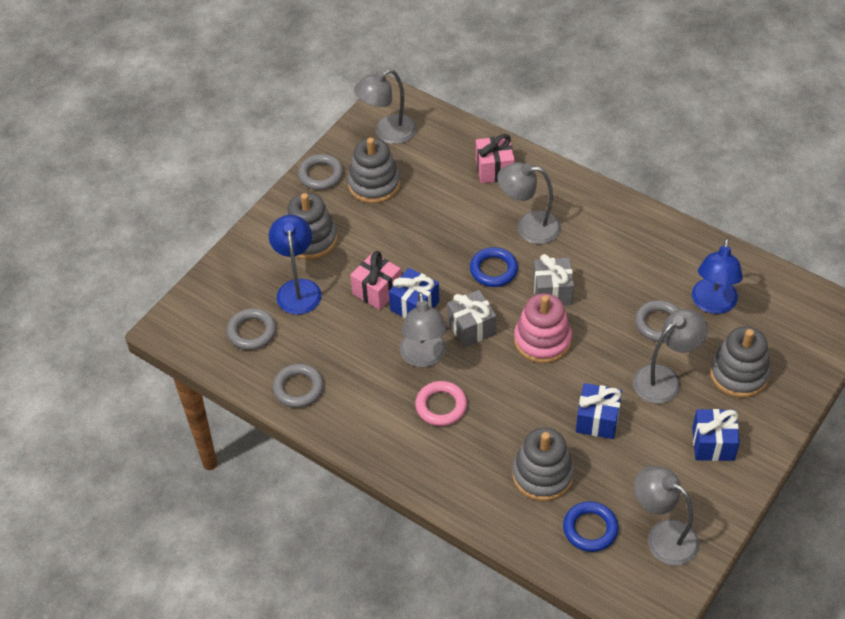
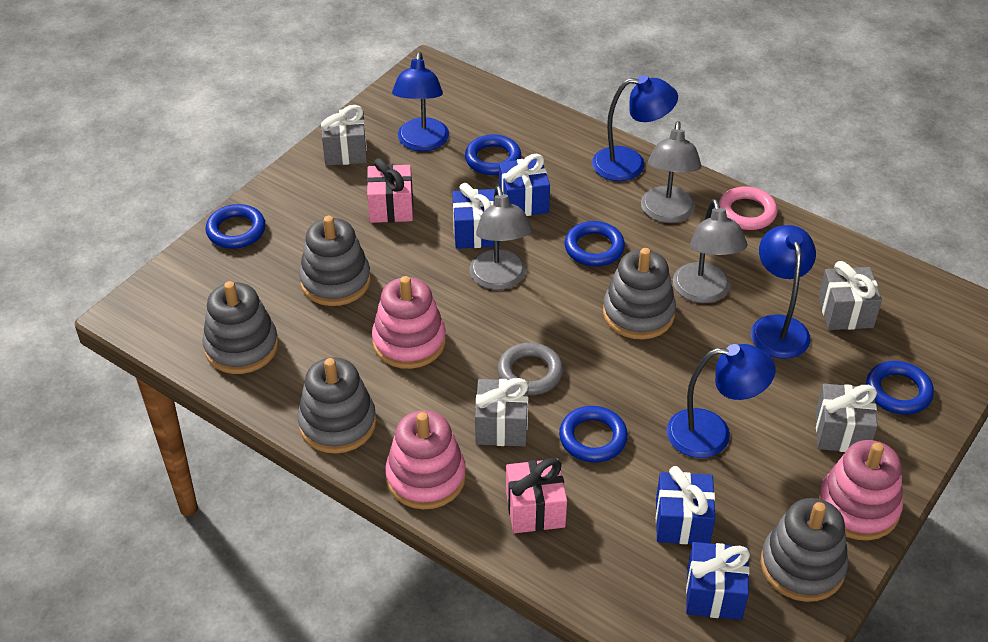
blue gift: 3 -> 4
blue lamp: 2 -> 4
blue ring: 2 -> 5
grey gift: 2 -> 4
grey lamp: 5 -> 3
grey ring: 4 -> 1
grey stacking toy: 4 -> 5
pink stacking toy: 1 -> 3

